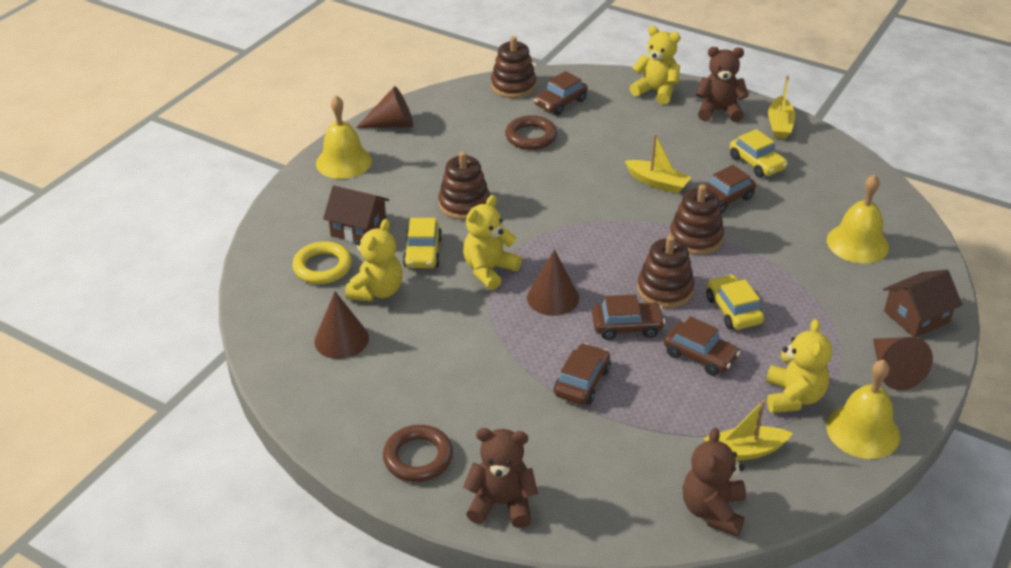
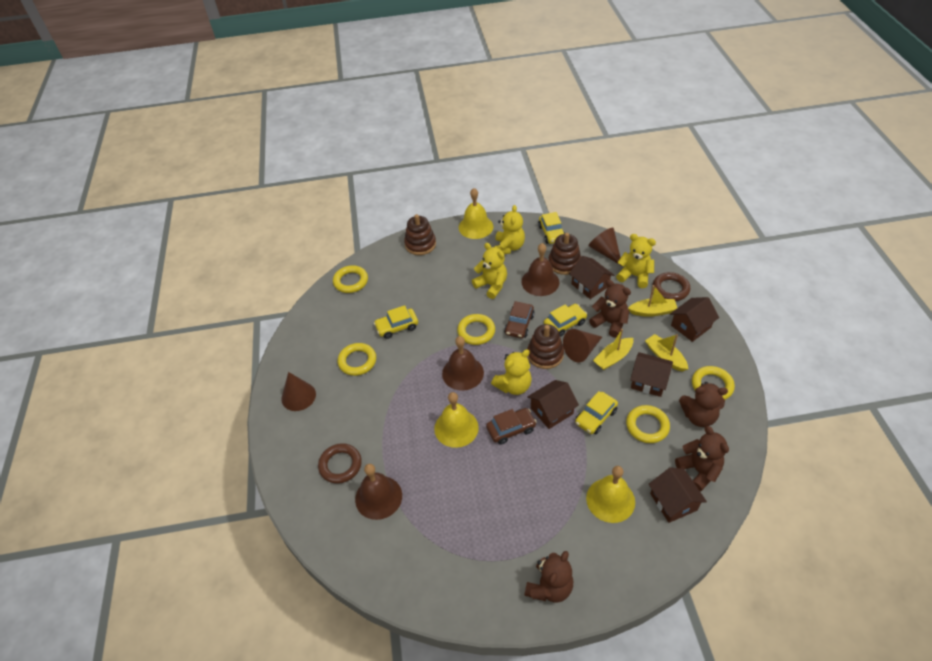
brown bell: 0 -> 3
brown car: 5 -> 2
brown cone: 4 -> 3
brown house: 2 -> 5
brown stacking toy: 4 -> 3
brown teddy bear: 3 -> 4
yellow car: 3 -> 4
yellow ring: 1 -> 5

